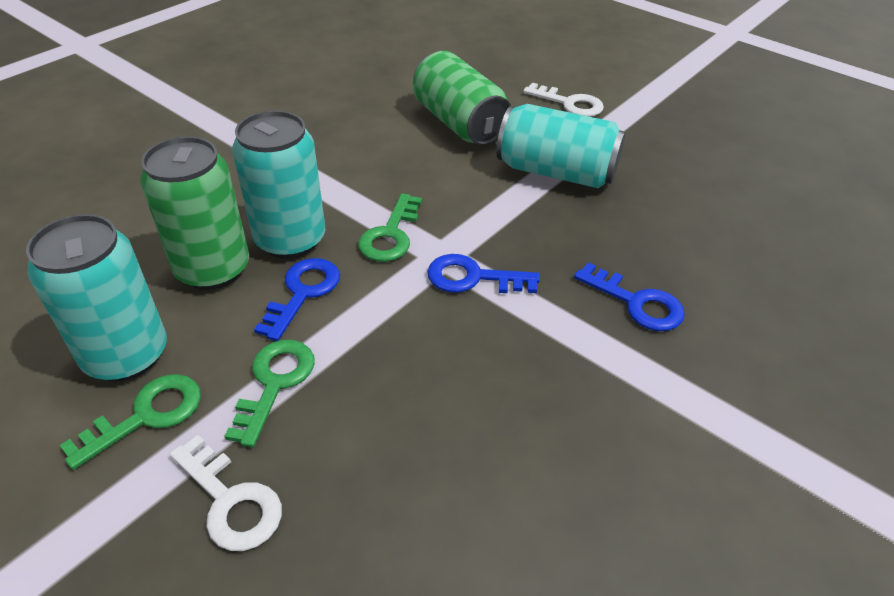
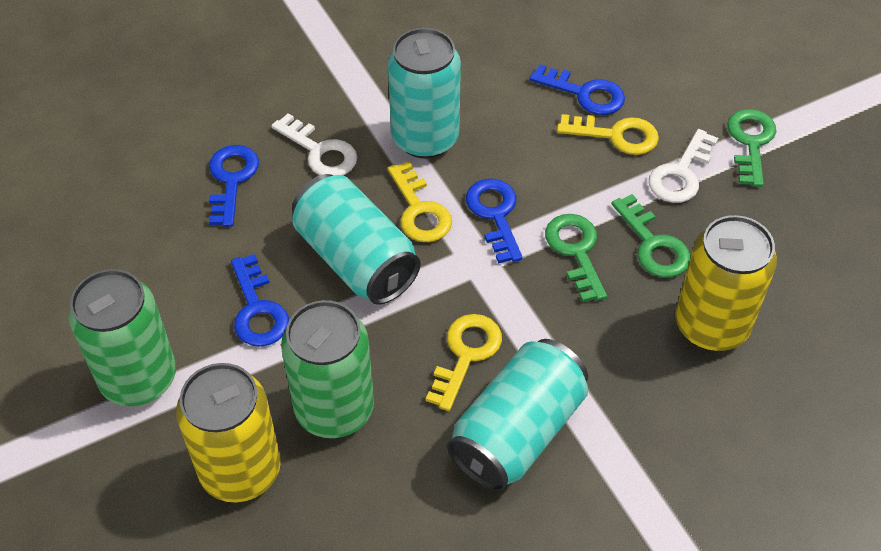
blue key: 3 -> 4
yellow can: 0 -> 2
yellow key: 0 -> 3

